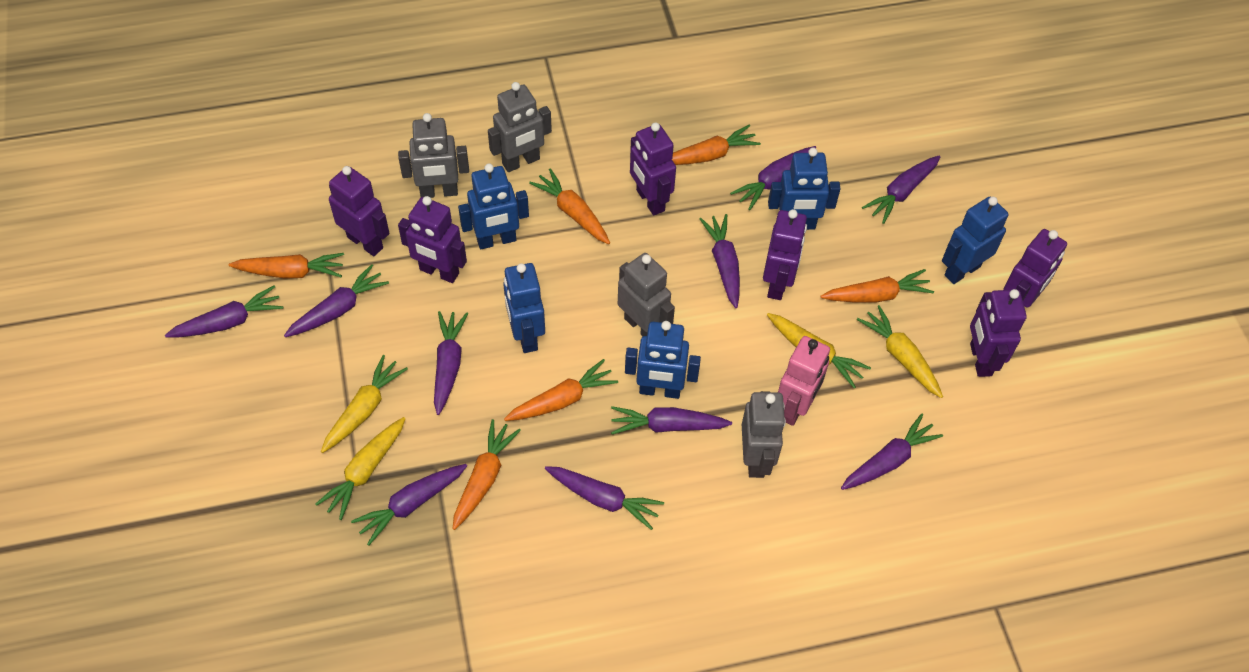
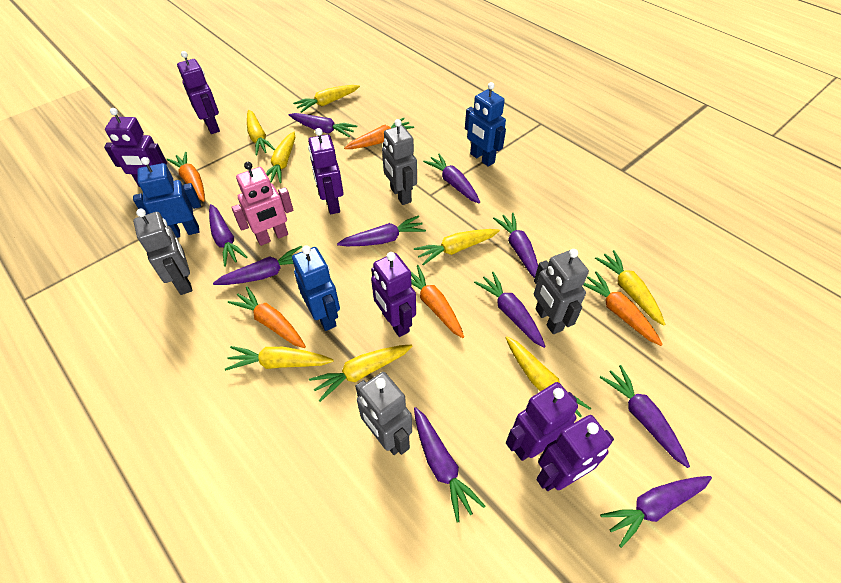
blue robot: 5 -> 3
orange carrot: 6 -> 5
yellow carrot: 4 -> 8

